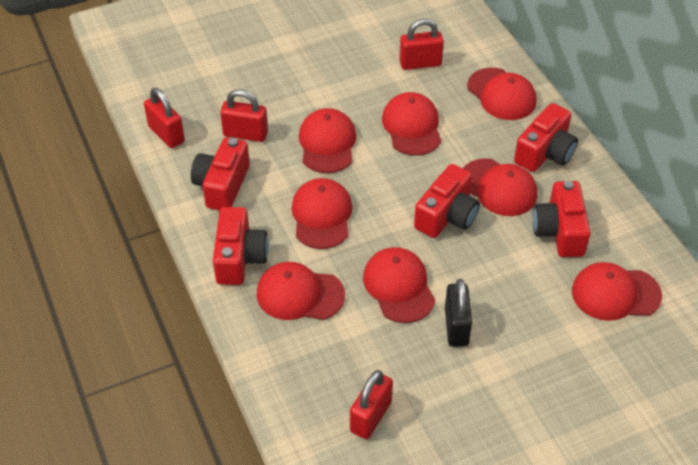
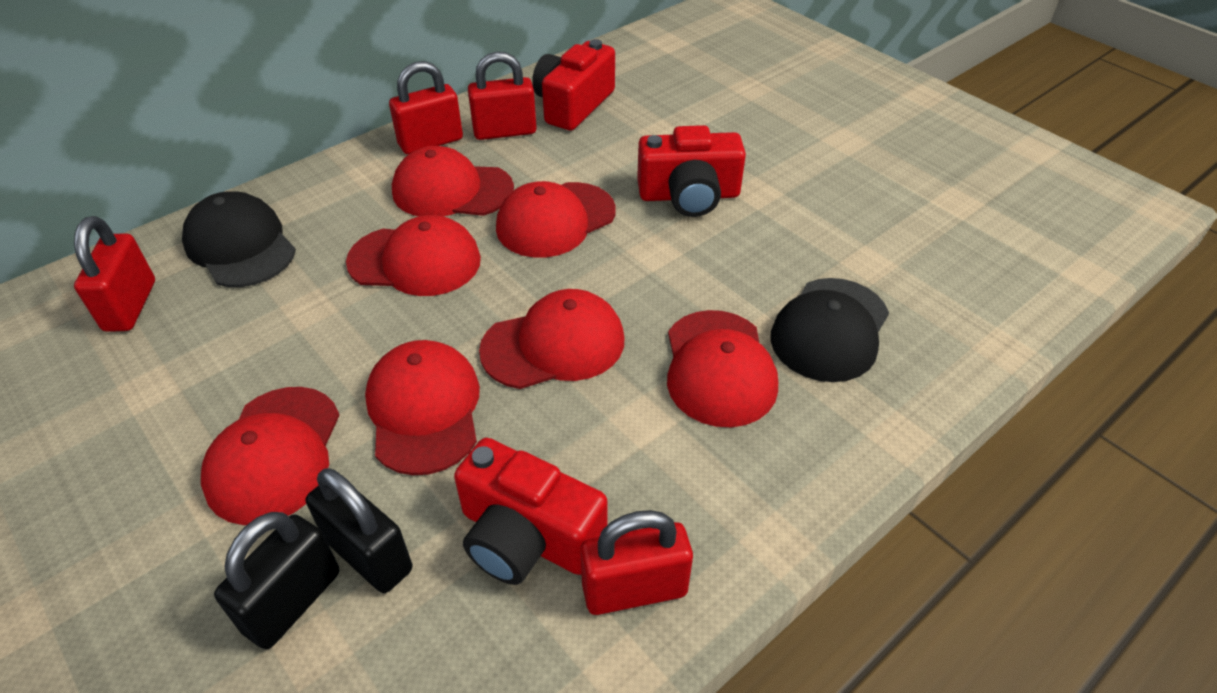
black cap: 0 -> 2
black padlock: 1 -> 2
red camera: 5 -> 3
red cap: 8 -> 7

